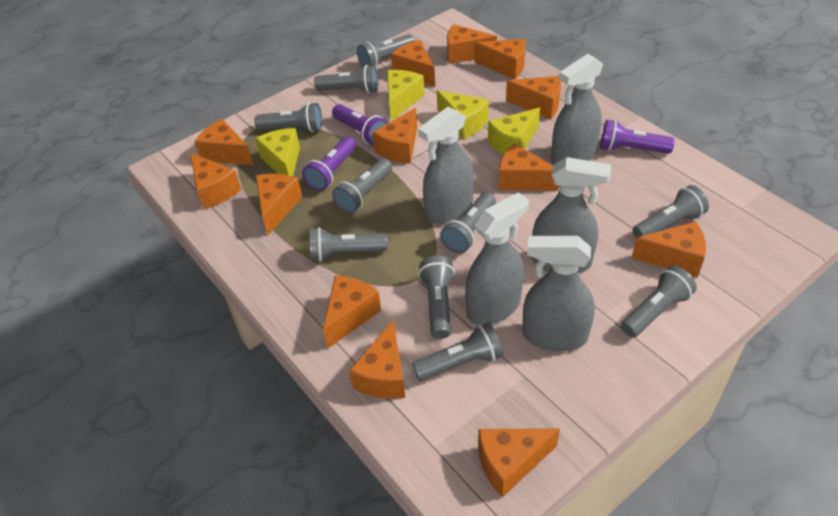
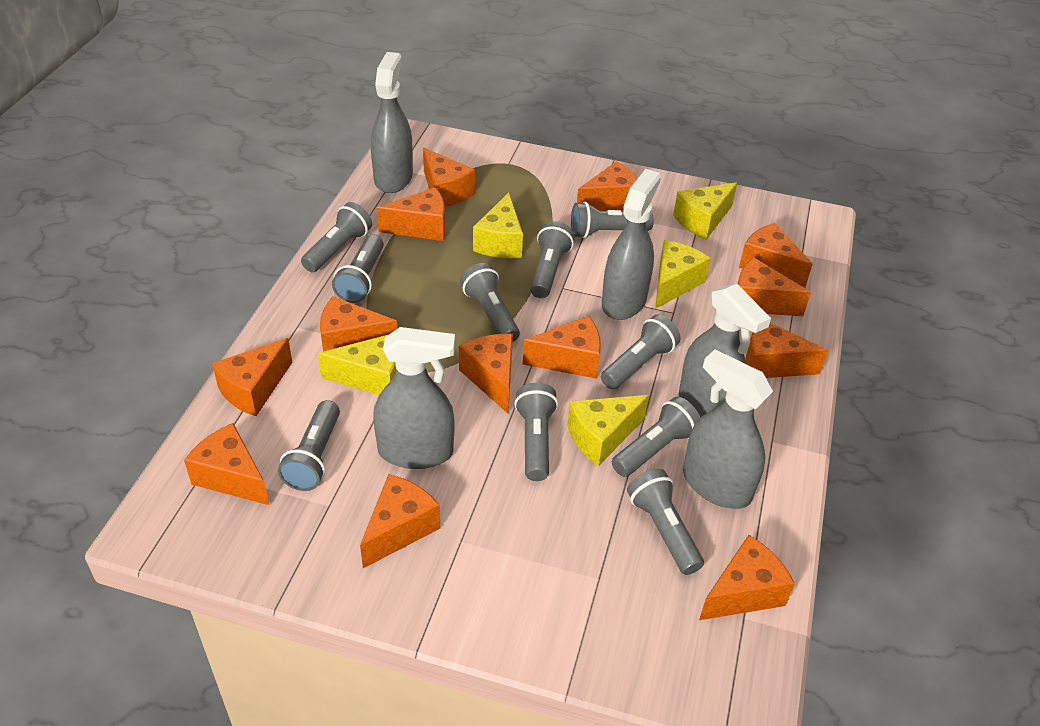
purple flashlight: 3 -> 0
yellow cheese: 4 -> 5

